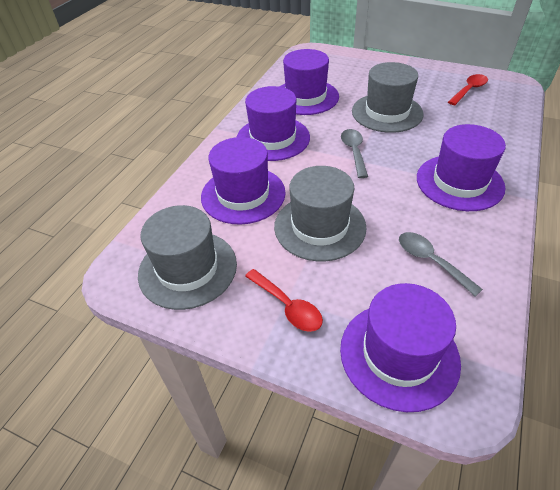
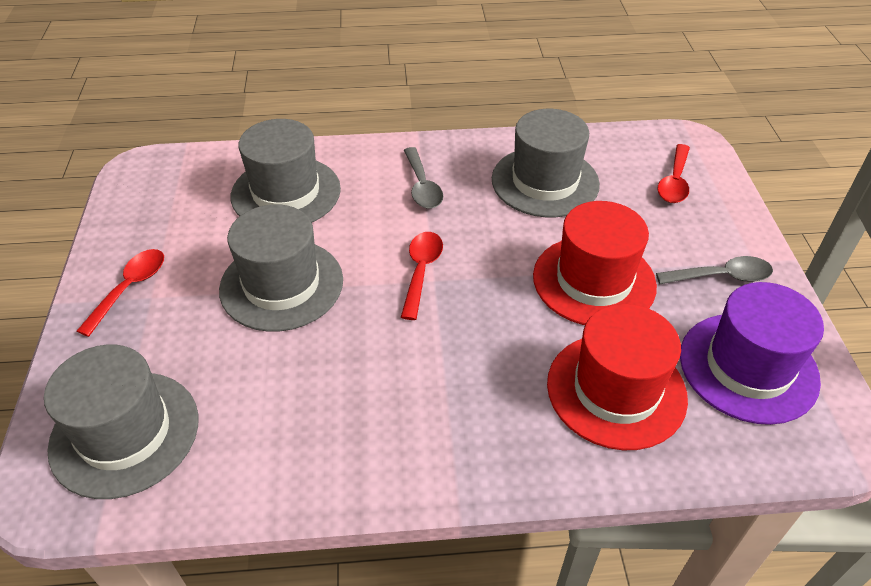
grey hat: 3 -> 4
purple hat: 5 -> 1
red hat: 0 -> 2
red spoon: 2 -> 3

